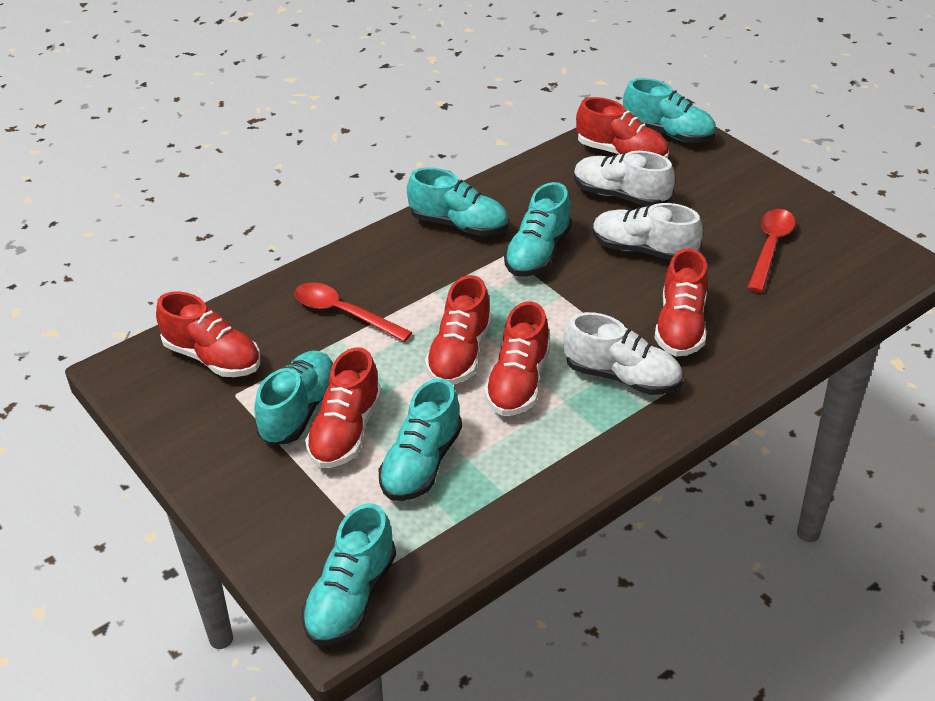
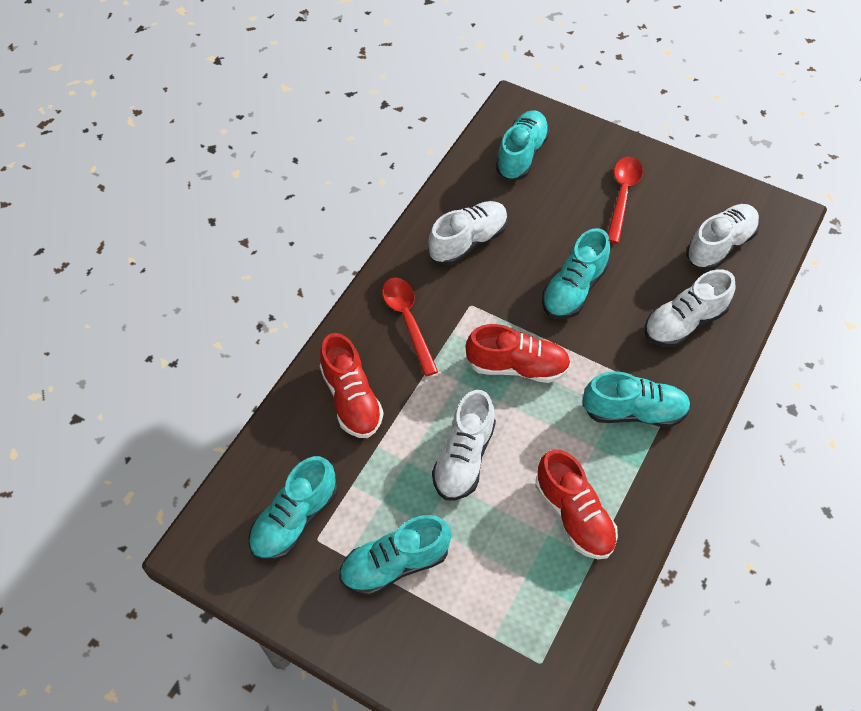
red shoe: 6 -> 3
turquoise shoe: 6 -> 5
white shoe: 3 -> 4

